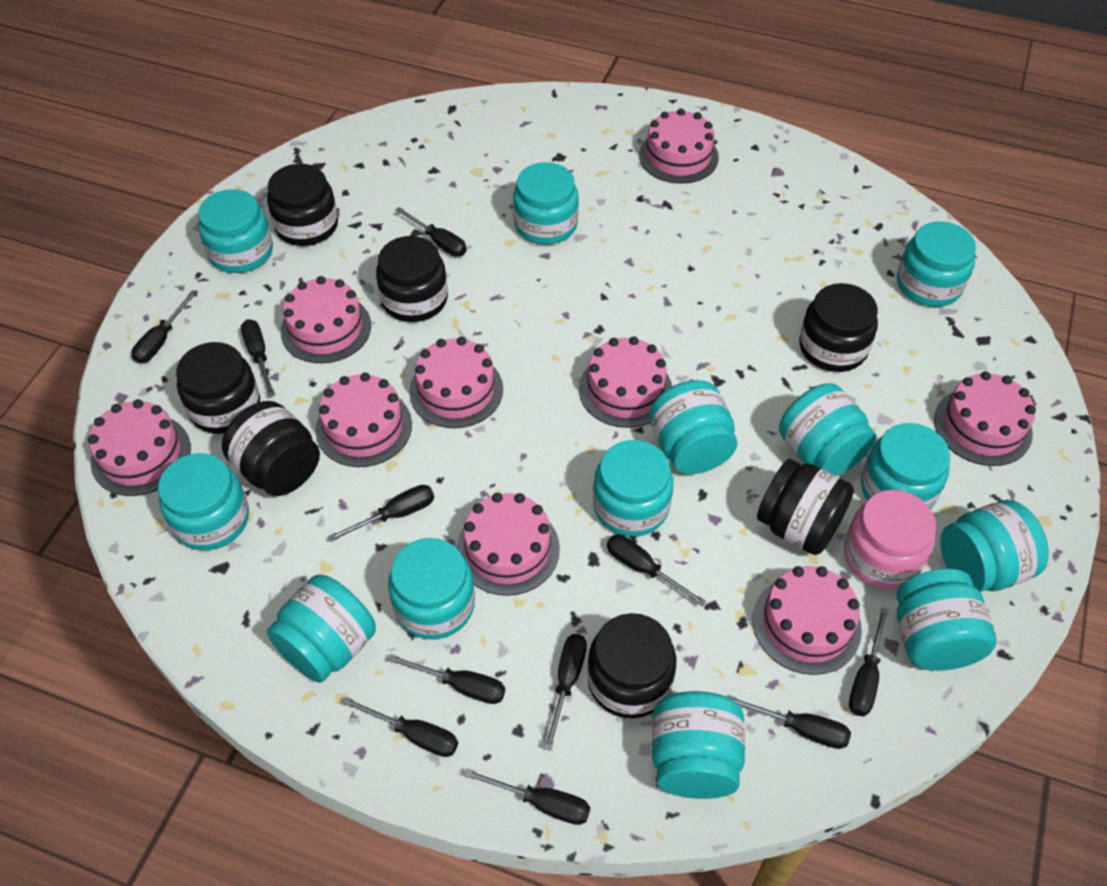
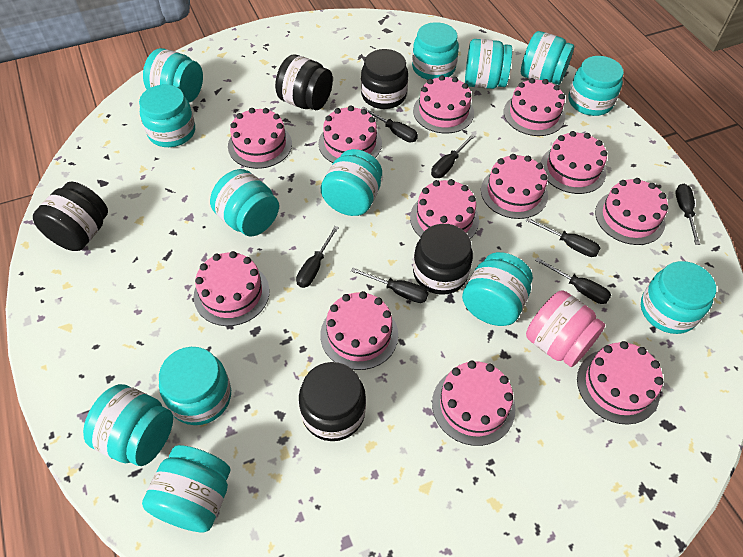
black jar: 7 -> 5
black screwdriver: 11 -> 7
pink cake: 9 -> 12

